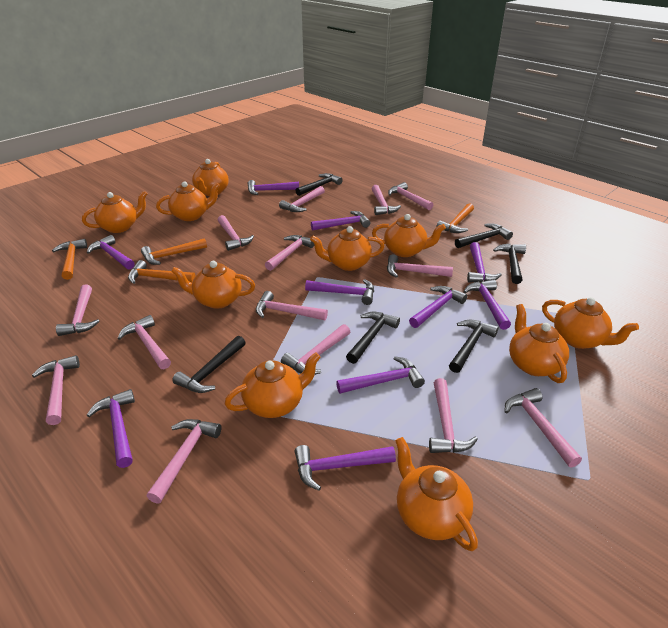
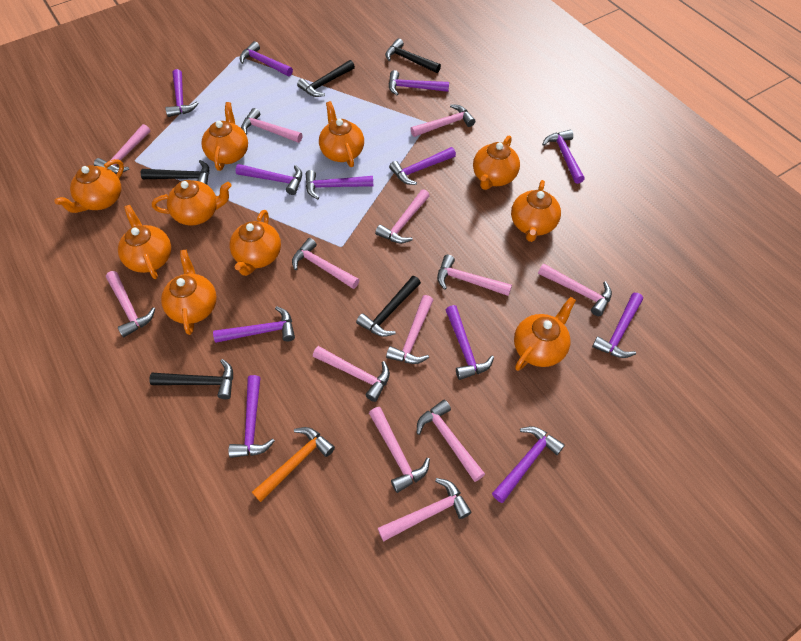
black hammer: 6 -> 5
orange hammer: 4 -> 1
pink hammer: 14 -> 13
purple hammer: 10 -> 12

